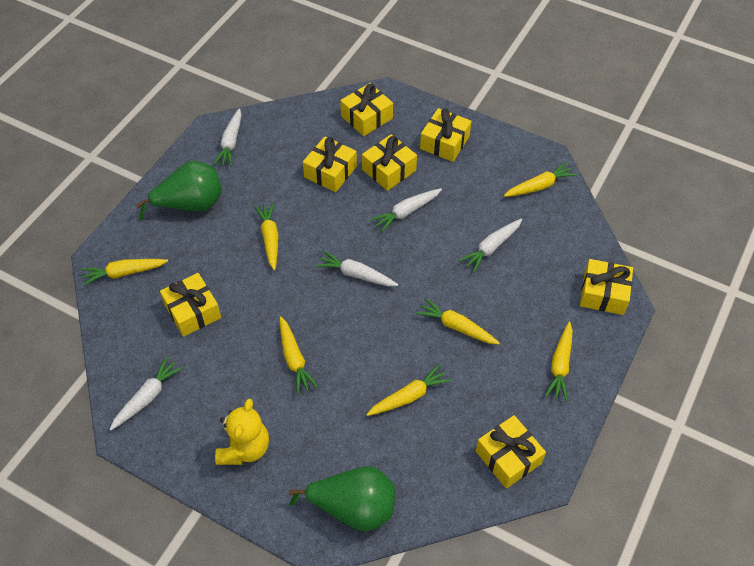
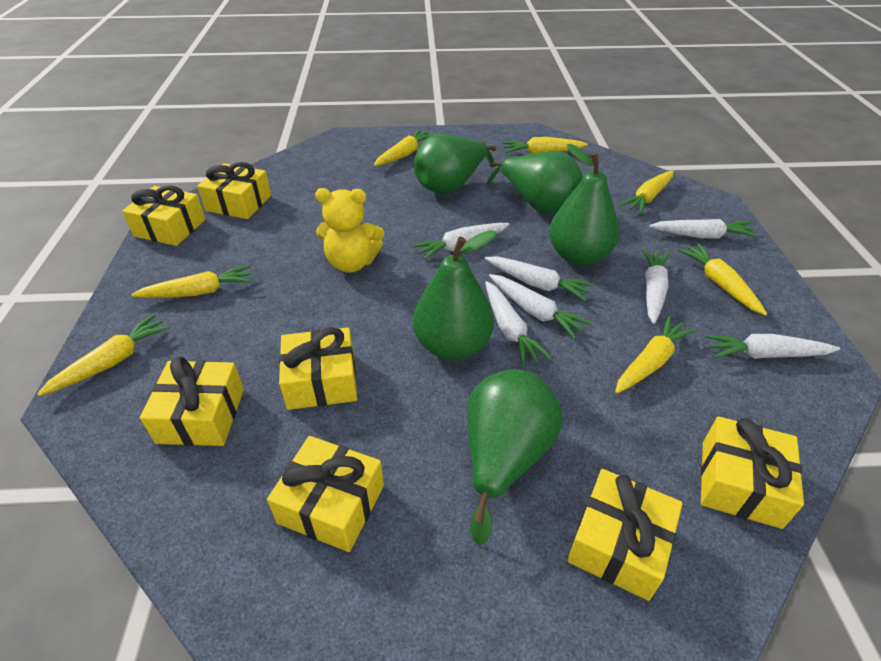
green pear: 2 -> 5
white carrot: 5 -> 7

